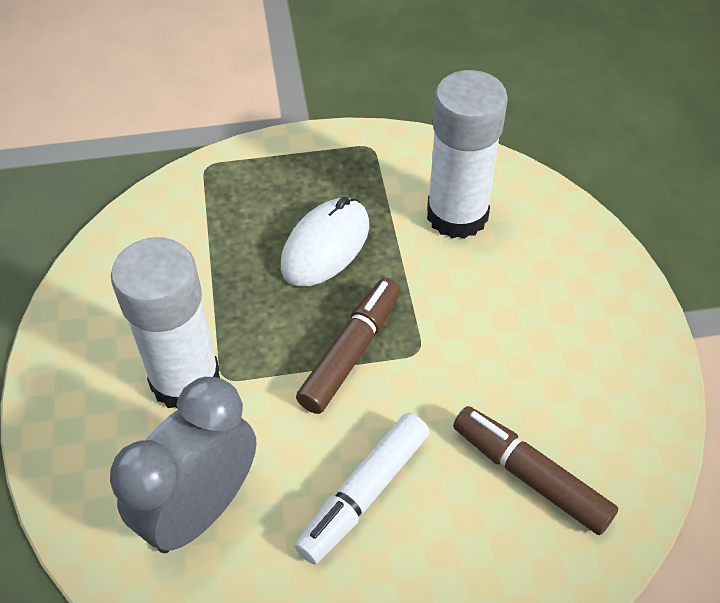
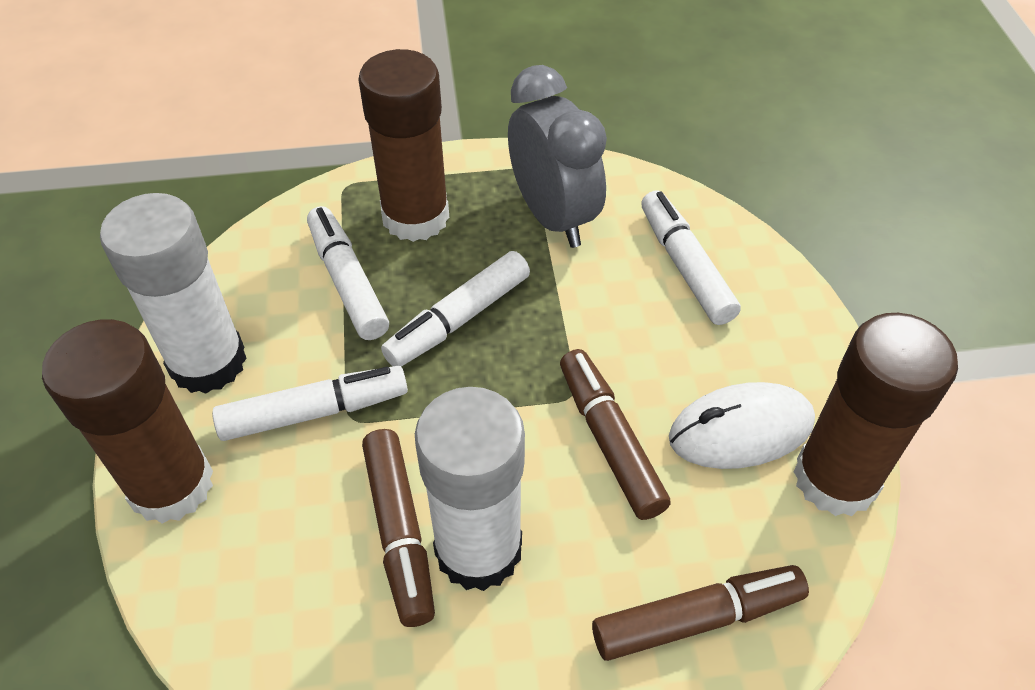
brown glue stick: 0 -> 3
brown marker: 2 -> 3
white marker: 1 -> 4

